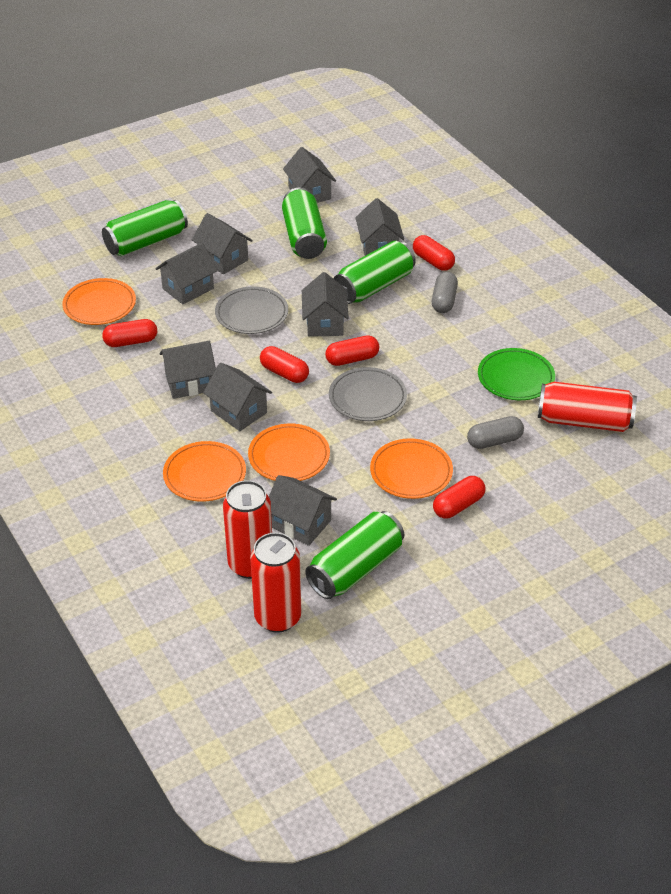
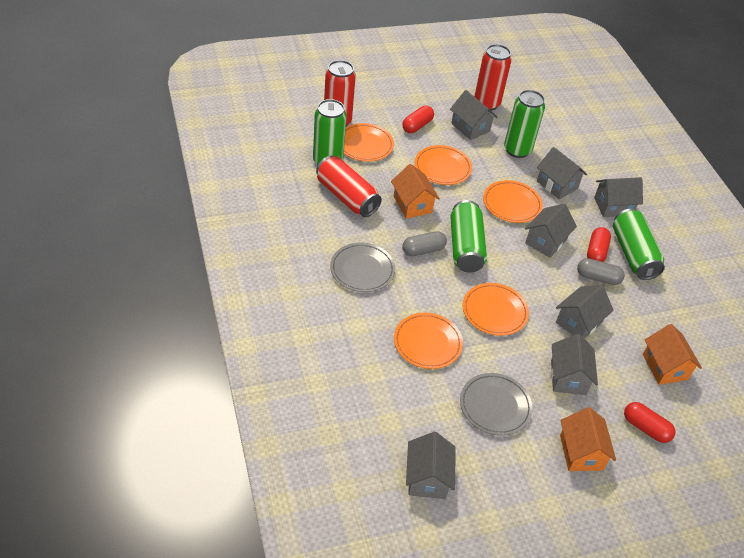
green plate: 1 -> 0
grey house: 8 -> 7
orange house: 0 -> 3
orange plate: 4 -> 5
red capsule: 5 -> 3

